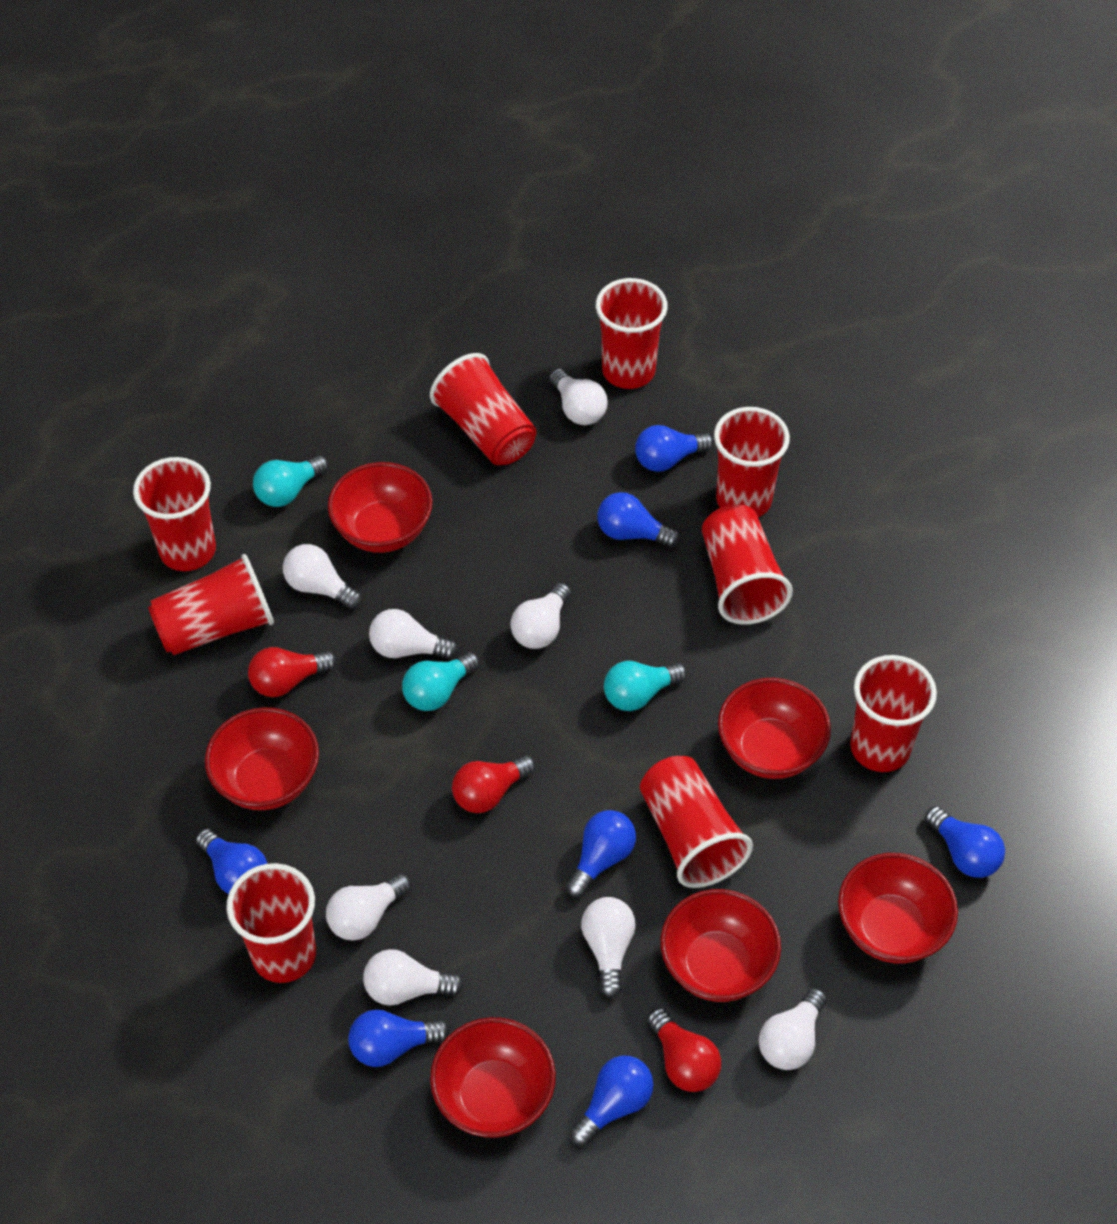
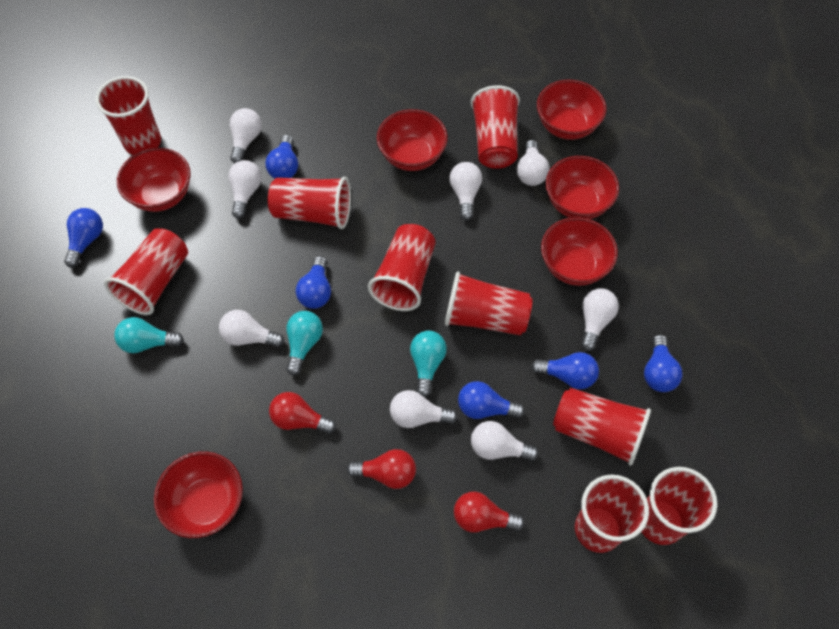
blue light bulb: 7 -> 6

